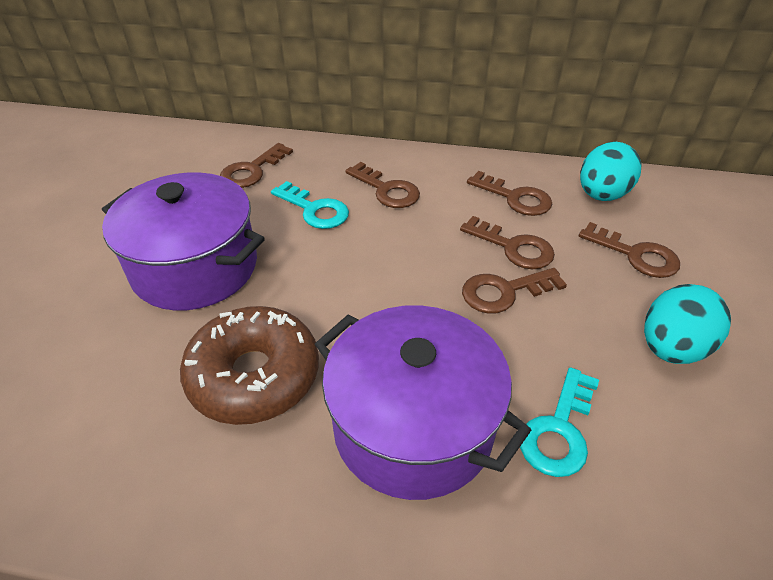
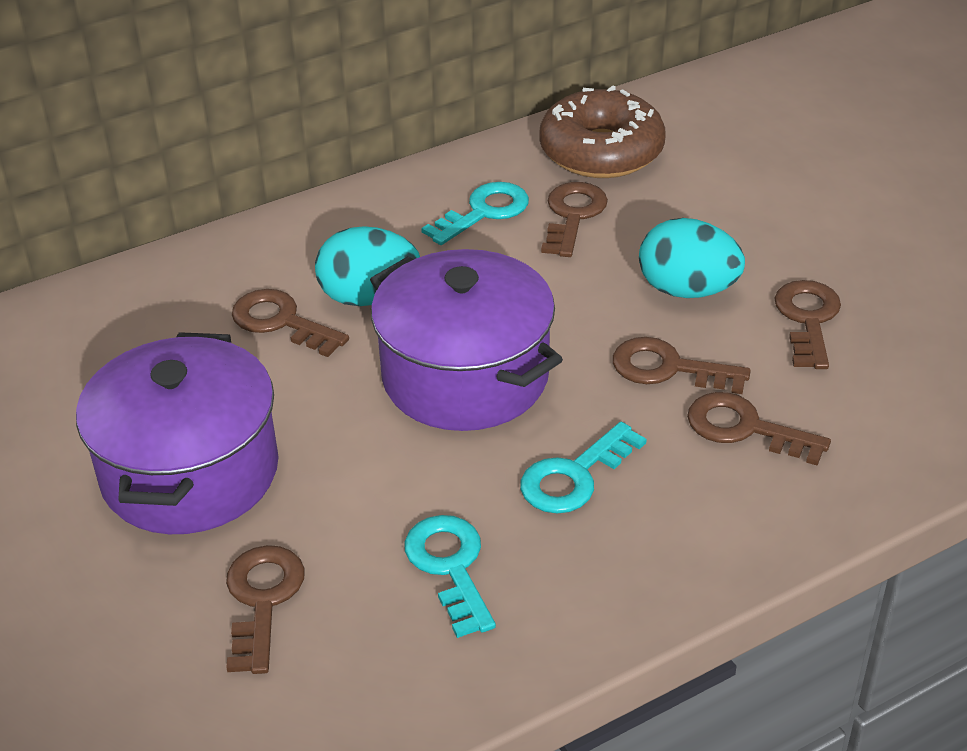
turquoise key: 2 -> 3

